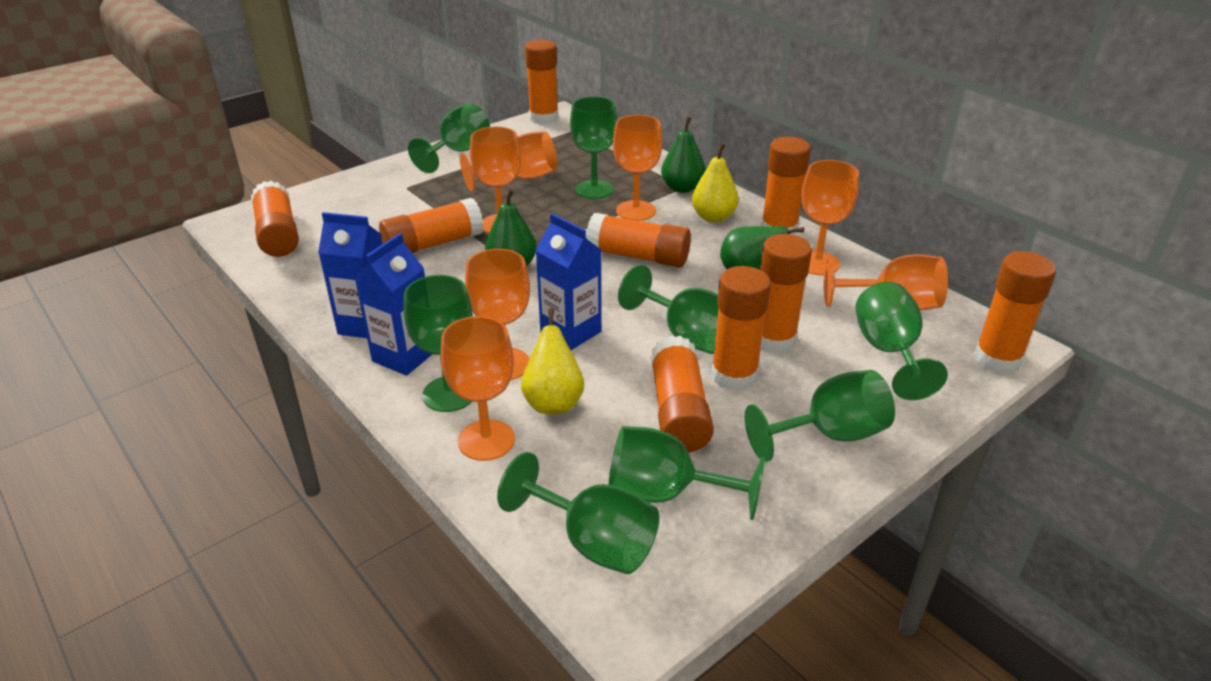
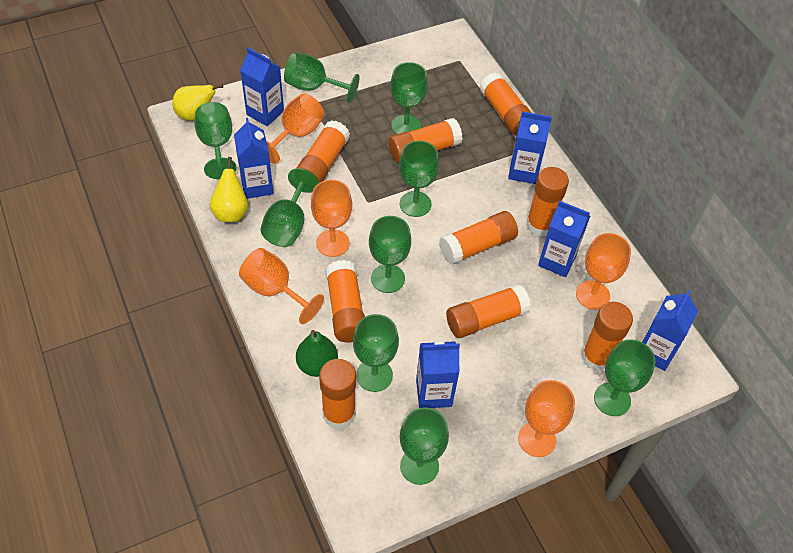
blue carton: 3 -> 6
green goblet: 8 -> 9
green pear: 3 -> 1
orange goblet: 7 -> 5

